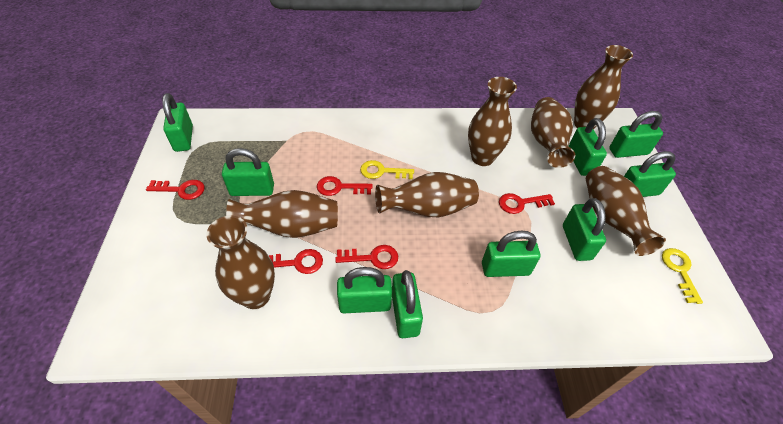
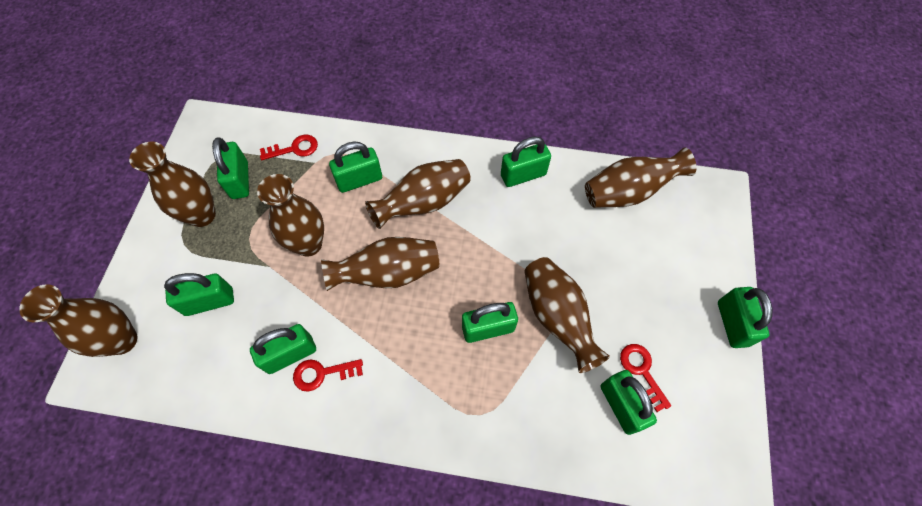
green padlock: 9 -> 8
red key: 5 -> 3
yellow key: 2 -> 0

